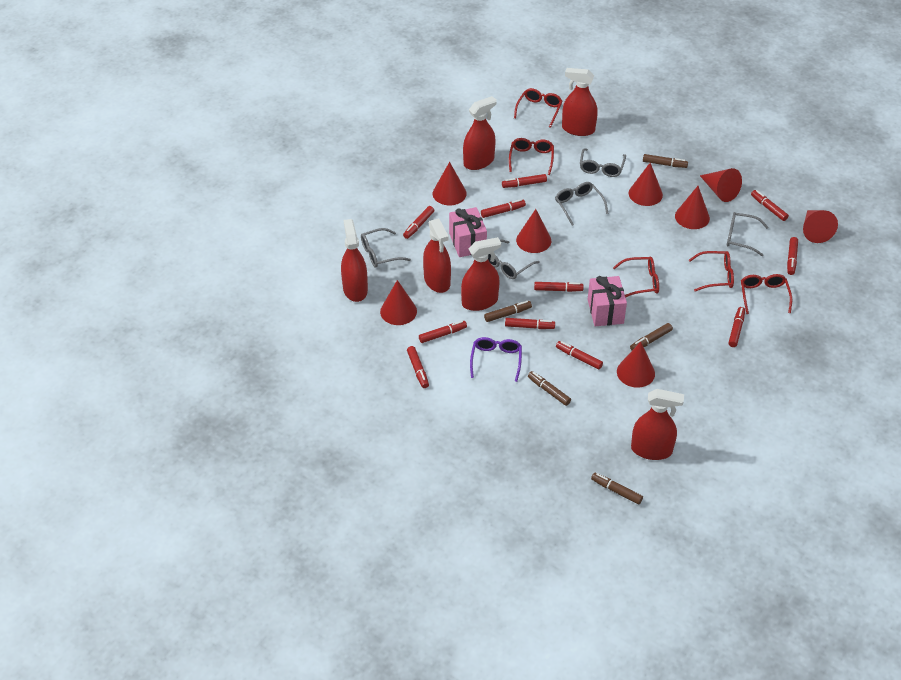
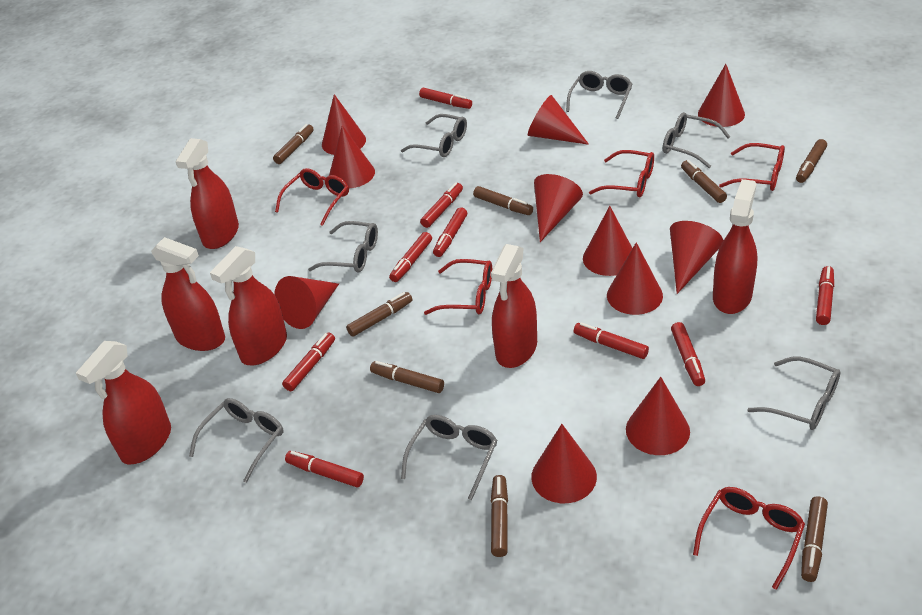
brown marker: 5 -> 8
grey glasses: 5 -> 7
pink gift: 2 -> 0
purple glasses: 1 -> 0
red cone: 8 -> 11
red marker: 11 -> 9

